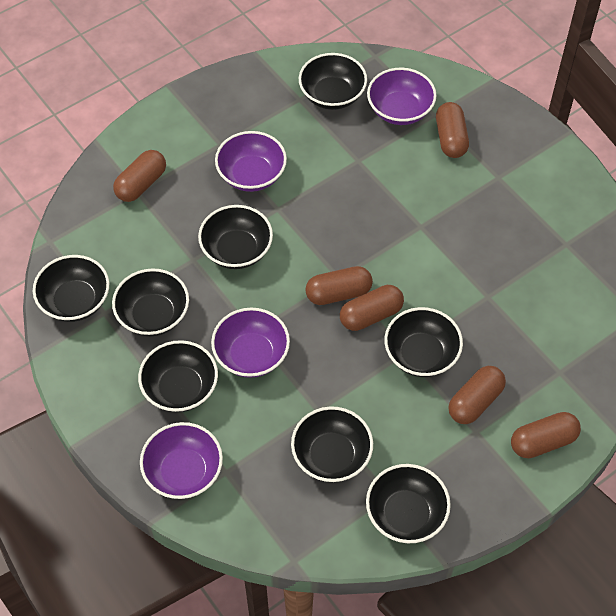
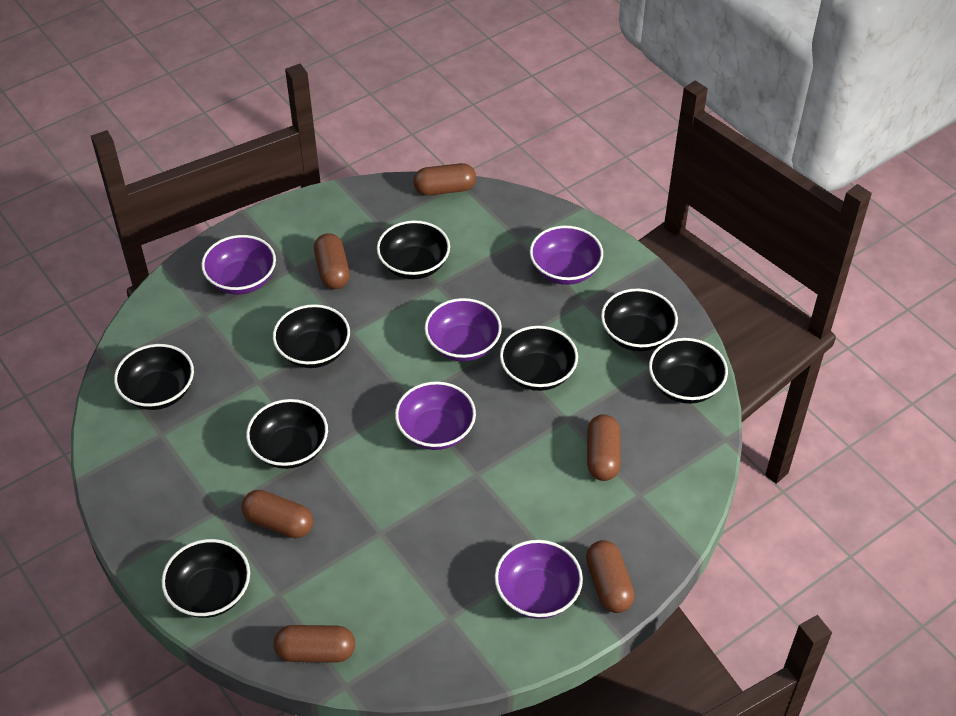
purple bowl: 4 -> 5

